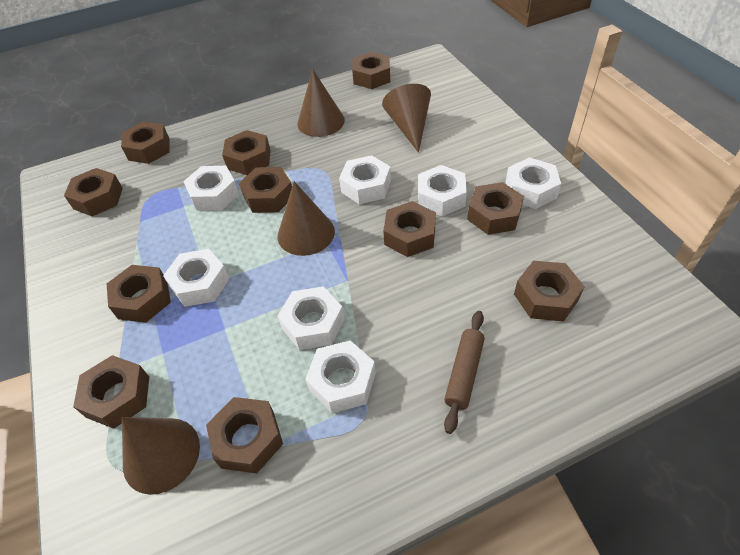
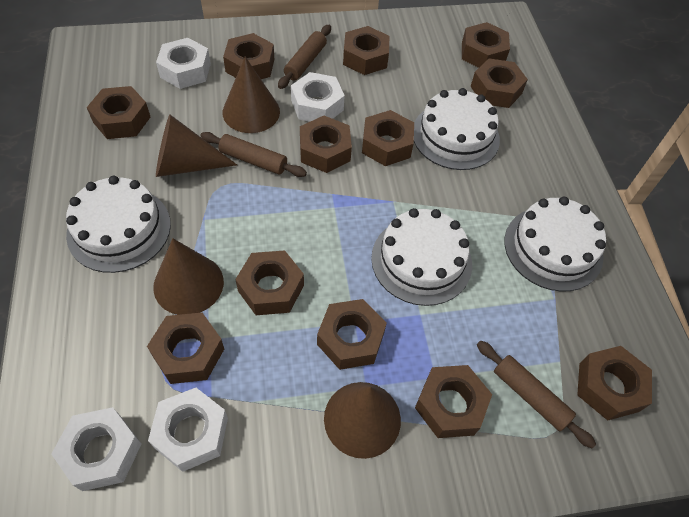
brown nut: 11 -> 12
brown rolling pin: 1 -> 3
white cake: 0 -> 4
white nut: 7 -> 4

